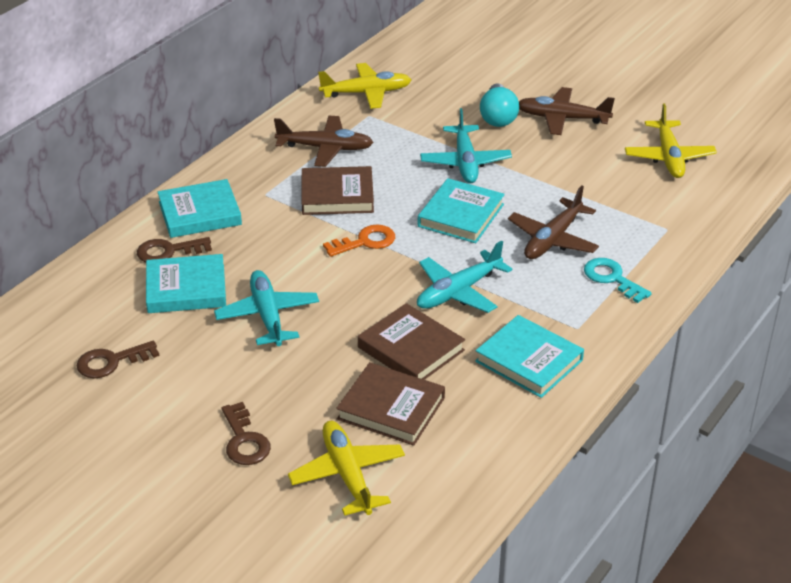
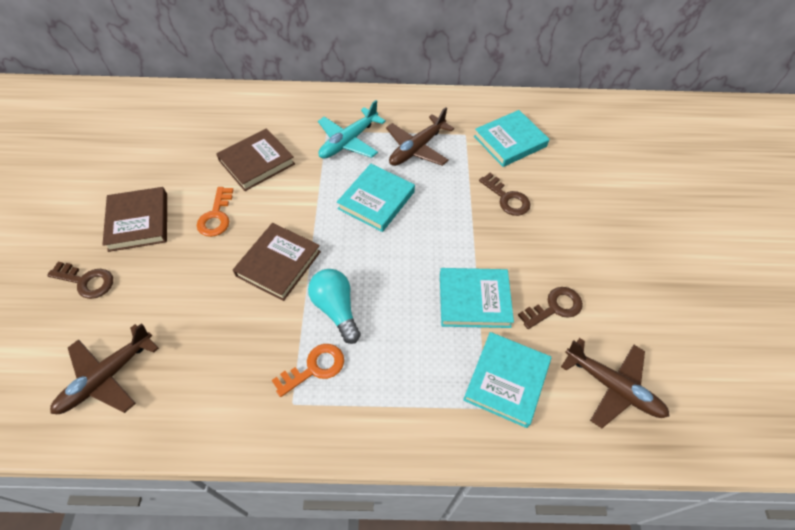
orange key: 1 -> 2
turquoise key: 1 -> 0
turquoise plane: 3 -> 1
yellow plane: 3 -> 0

